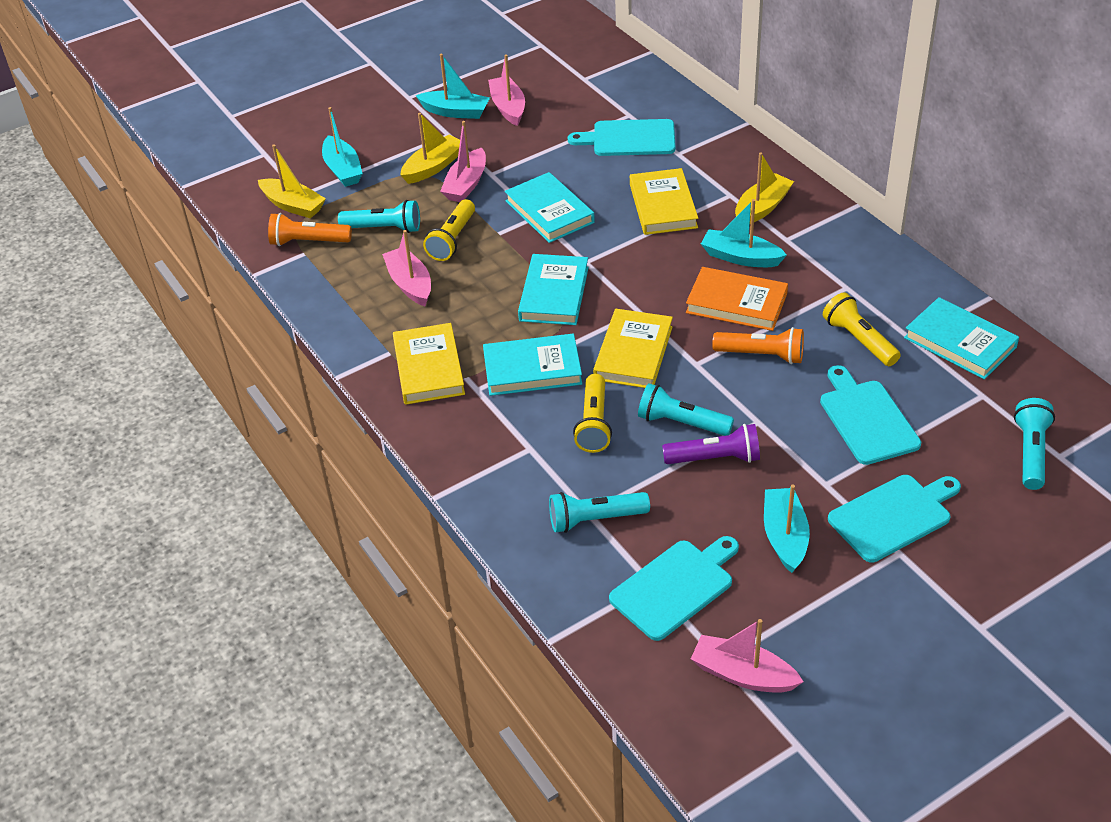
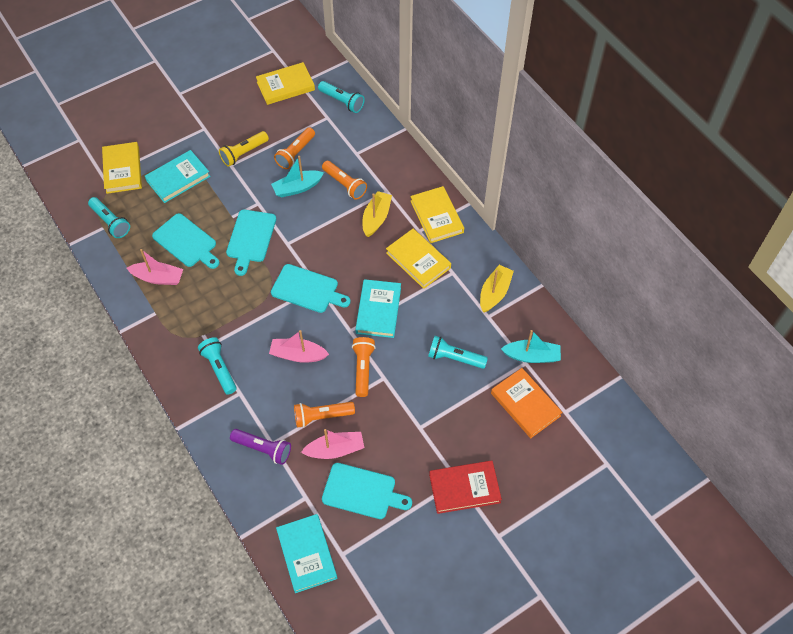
orange flashlight: 2 -> 4
pink boat: 4 -> 3
red book: 0 -> 1
turquoise boat: 4 -> 2
turquoise book: 4 -> 3
yellow boat: 3 -> 2
yellow book: 3 -> 4
yellow flashlight: 3 -> 1

